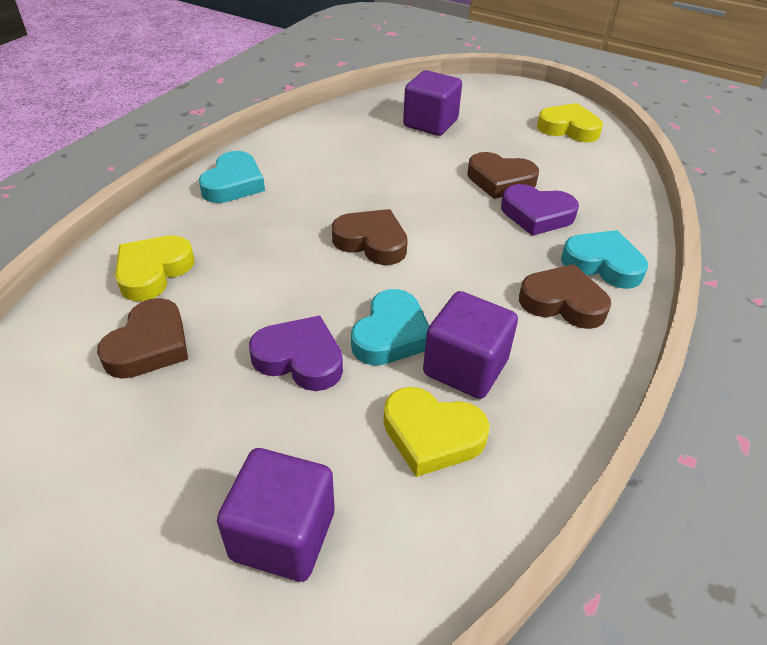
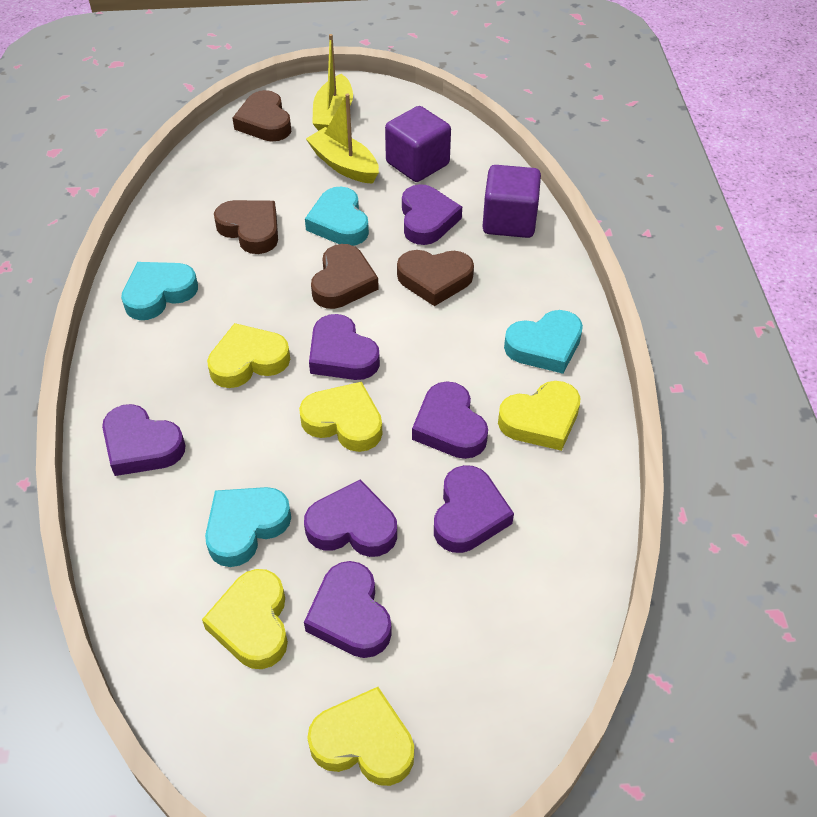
purple cube: 3 -> 2
purple heart: 2 -> 7
turquoise heart: 3 -> 4
yellow boat: 0 -> 2
yellow heart: 3 -> 5

